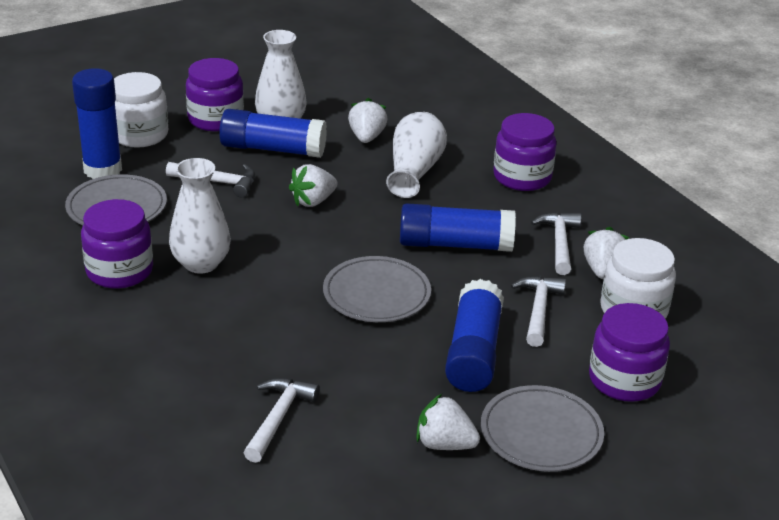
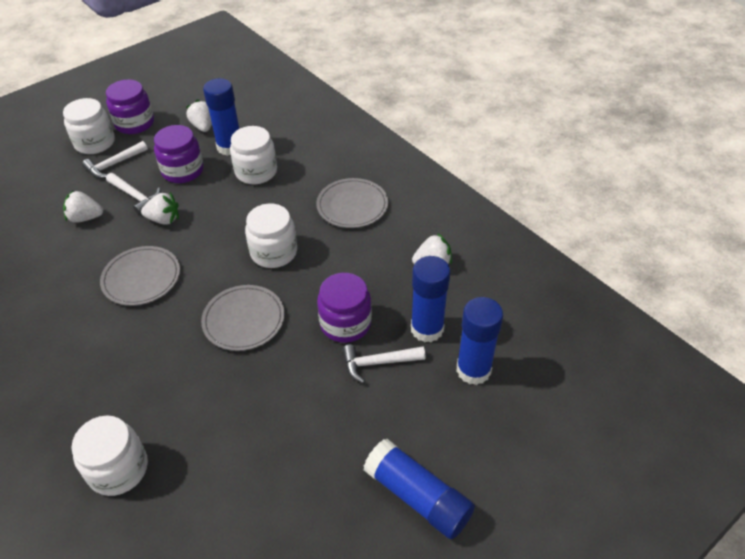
purple jar: 4 -> 3
white hammer: 4 -> 3
white jar: 2 -> 4
white vase: 3 -> 0

